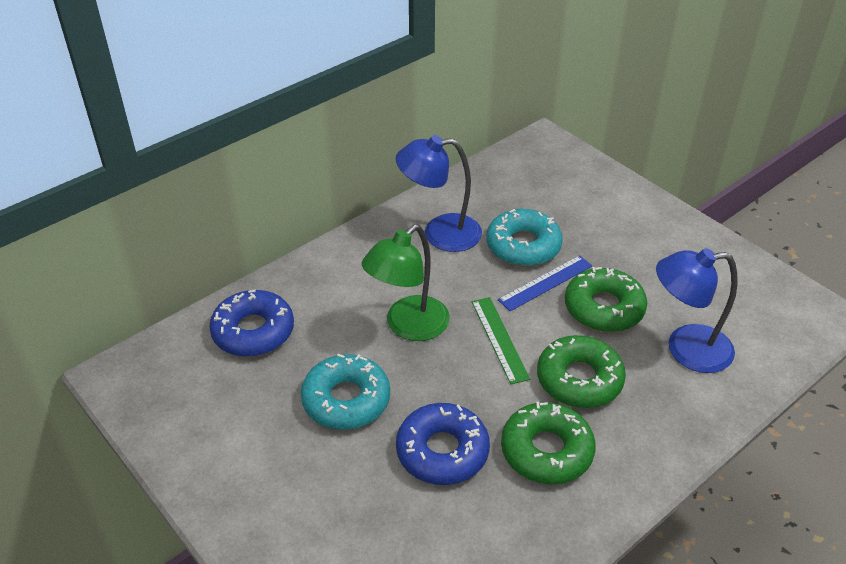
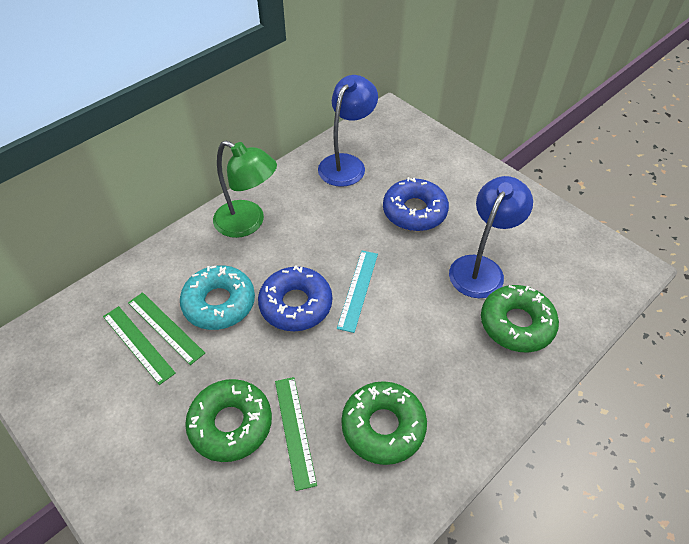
blue ruler: 1 -> 0
green ruler: 1 -> 3
turquoise donut: 2 -> 1
turquoise ruler: 0 -> 1

